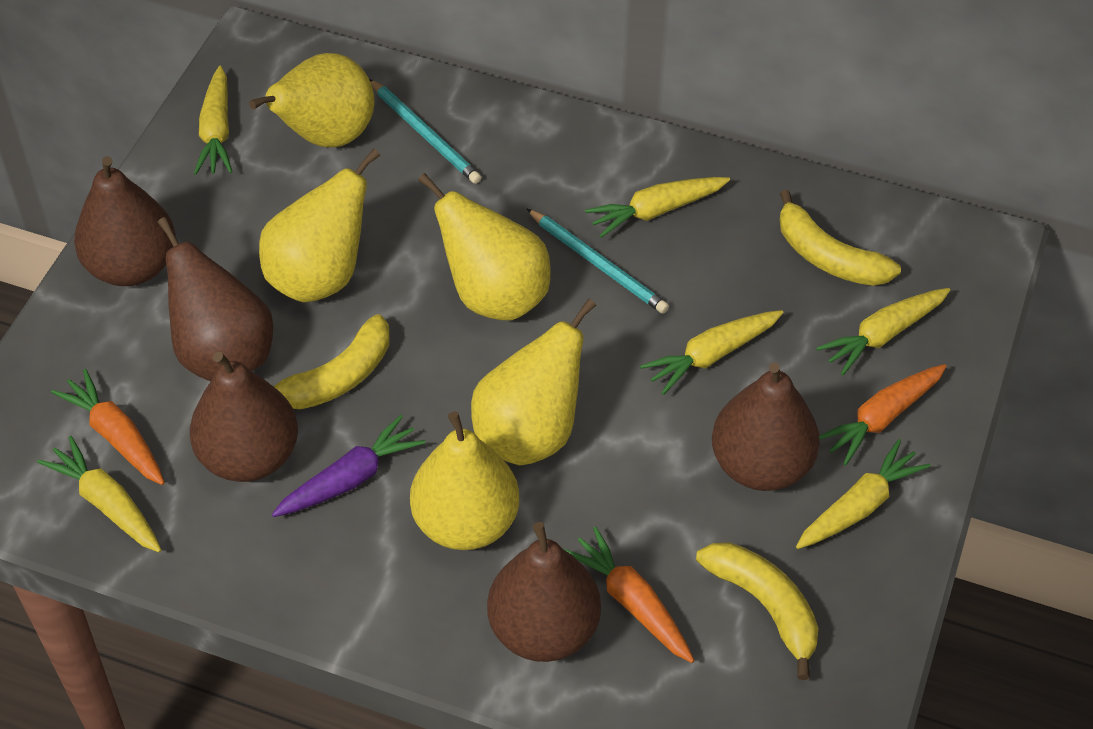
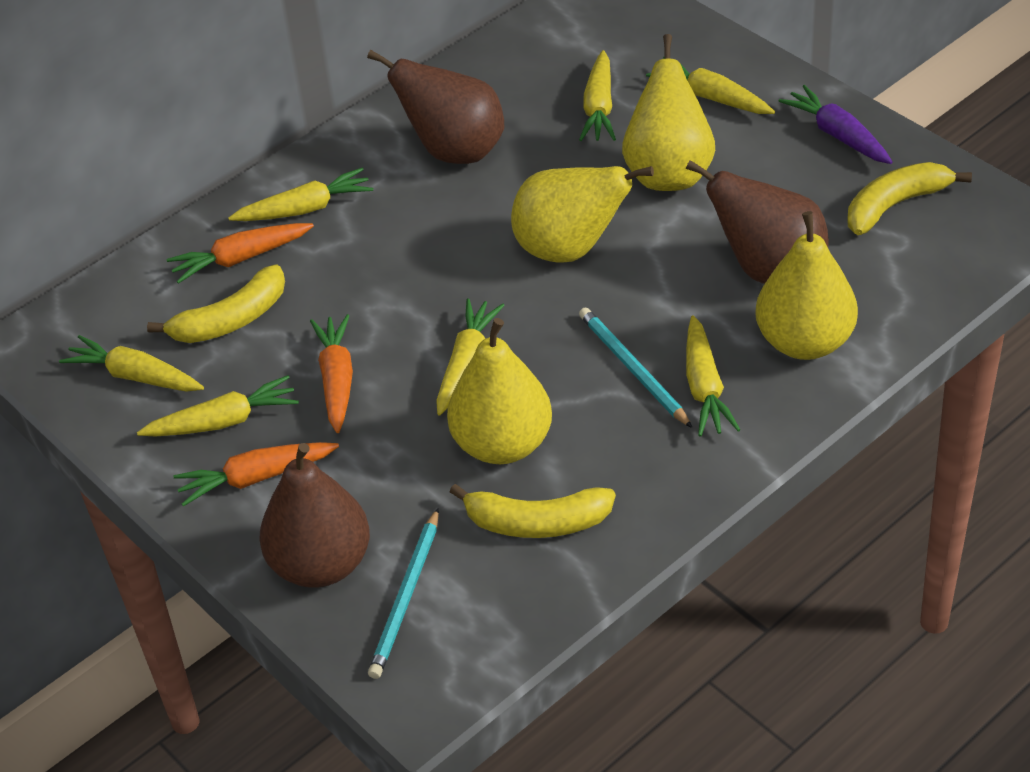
brown pear: 5 -> 3
yellow carrot: 6 -> 7
yellow pear: 5 -> 4

